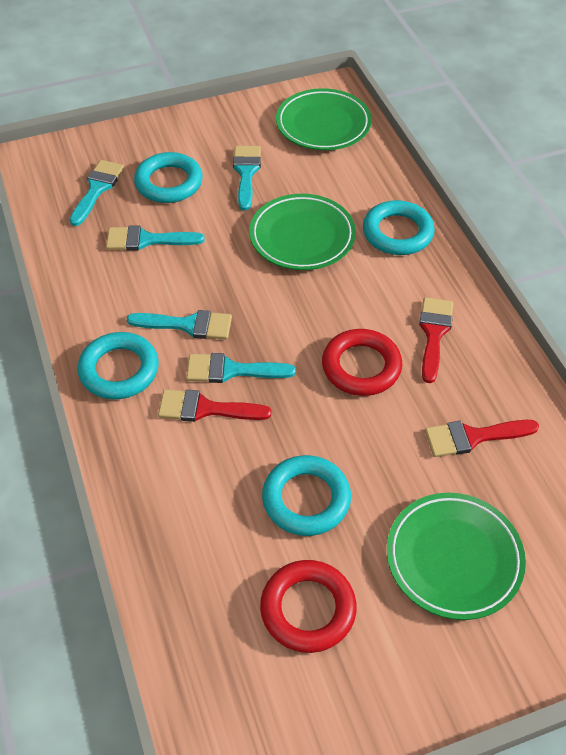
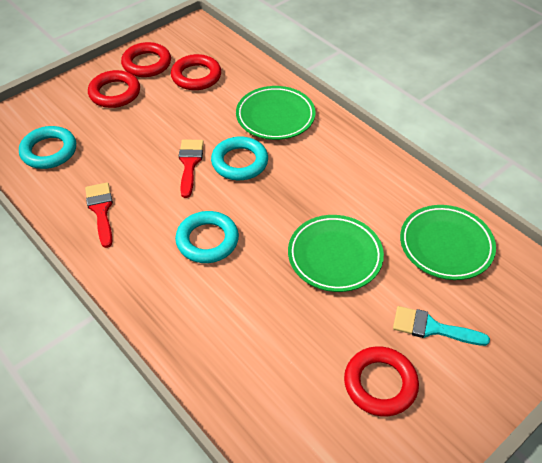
red brush: 3 -> 2
red ring: 2 -> 4
turquoise brush: 5 -> 1
turquoise ring: 4 -> 3

